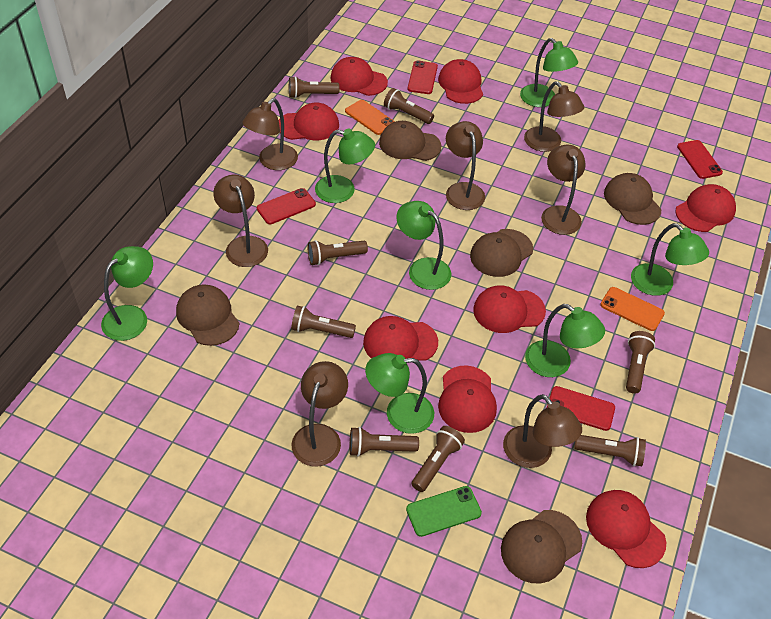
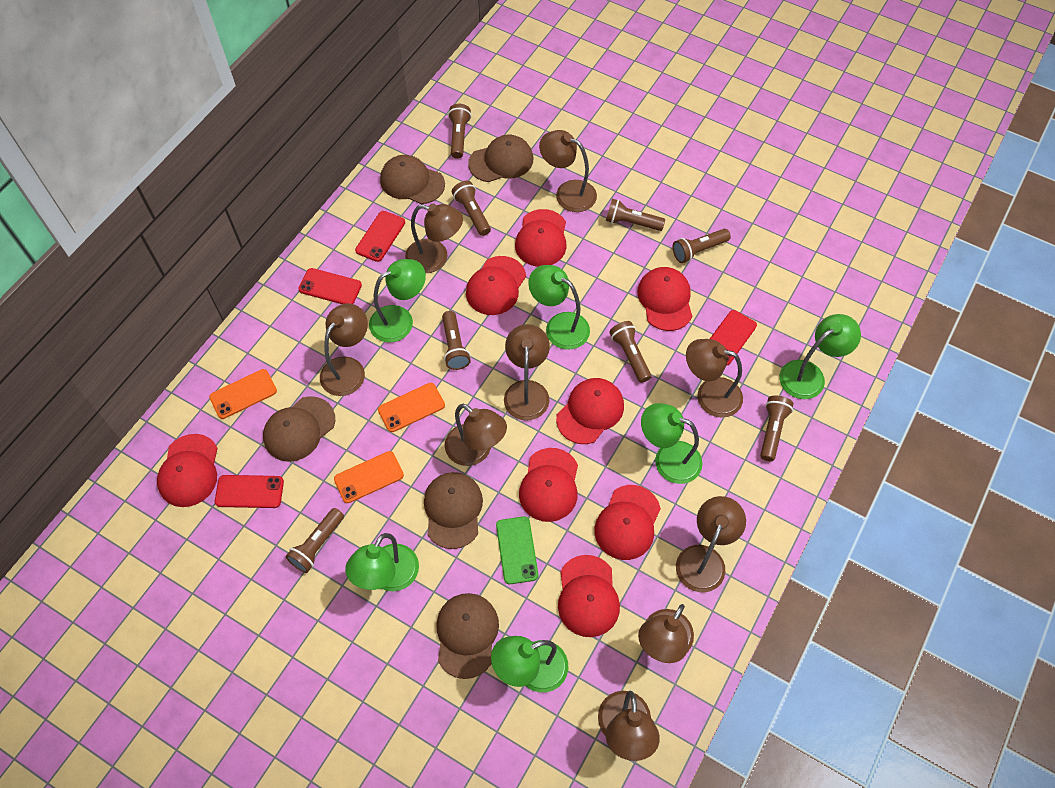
brown lamp: 7 -> 9
green lamp: 7 -> 6
orange phone: 2 -> 3

